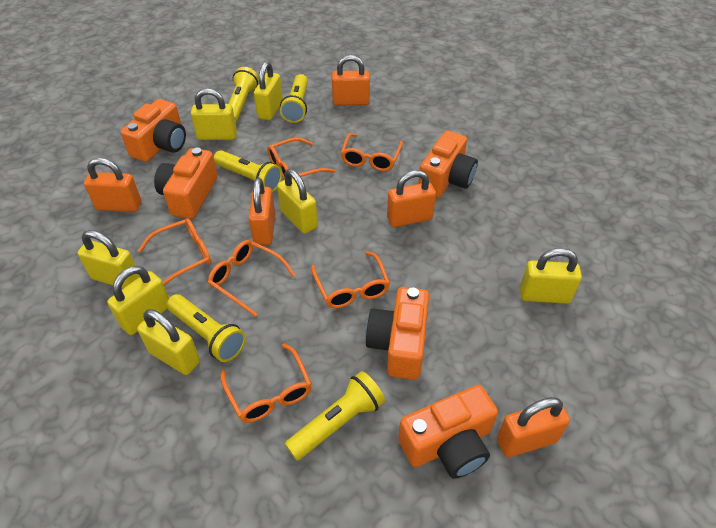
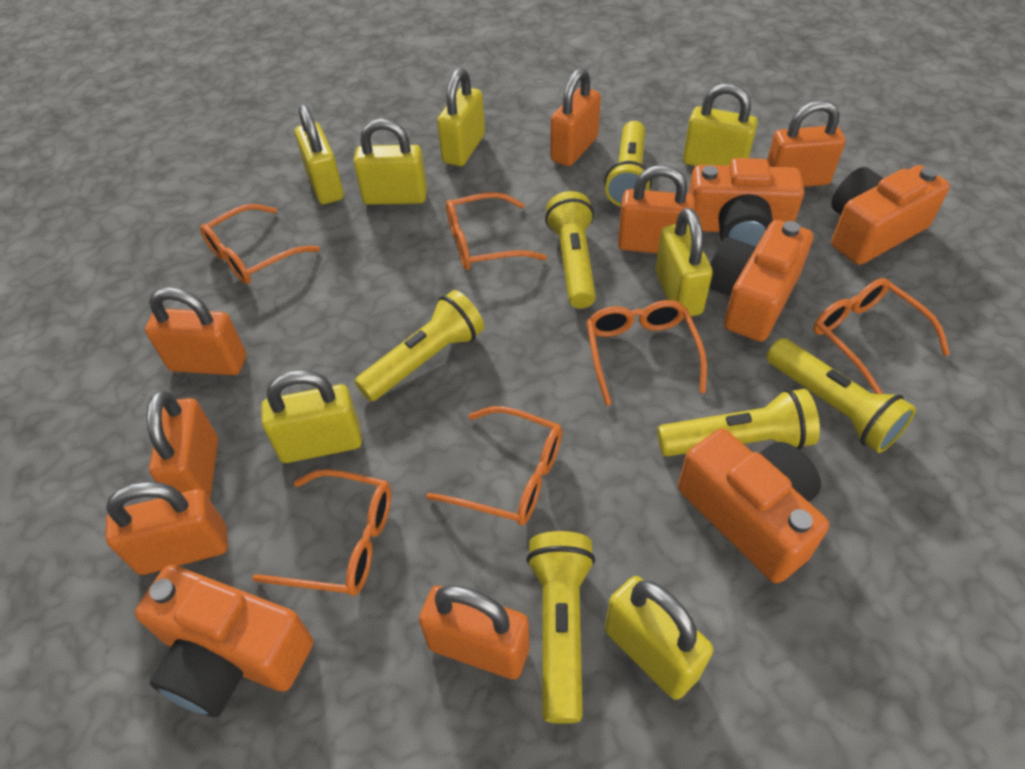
orange padlock: 5 -> 7
yellow flashlight: 5 -> 6

